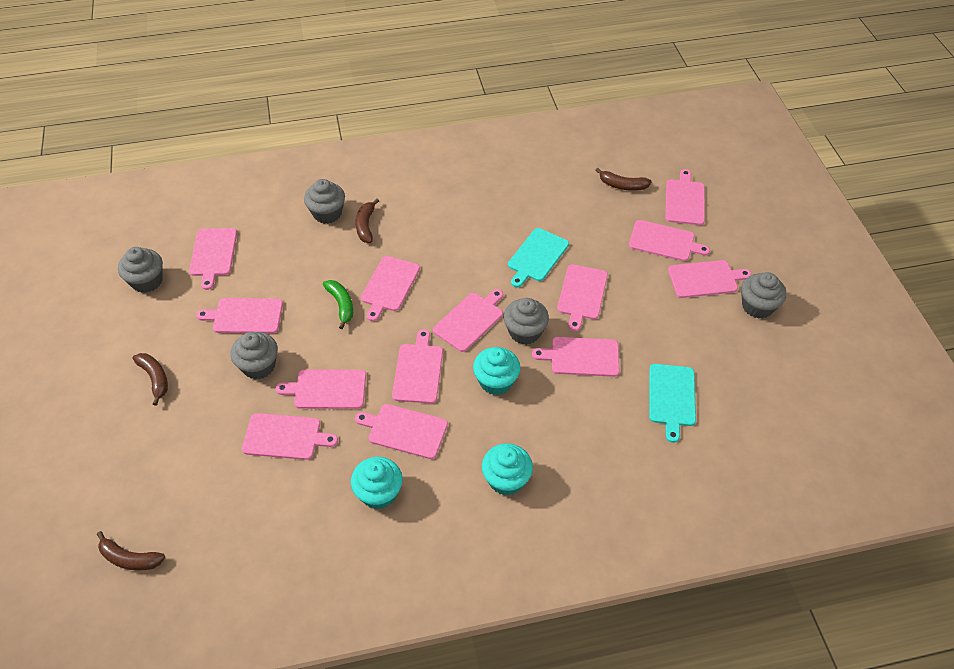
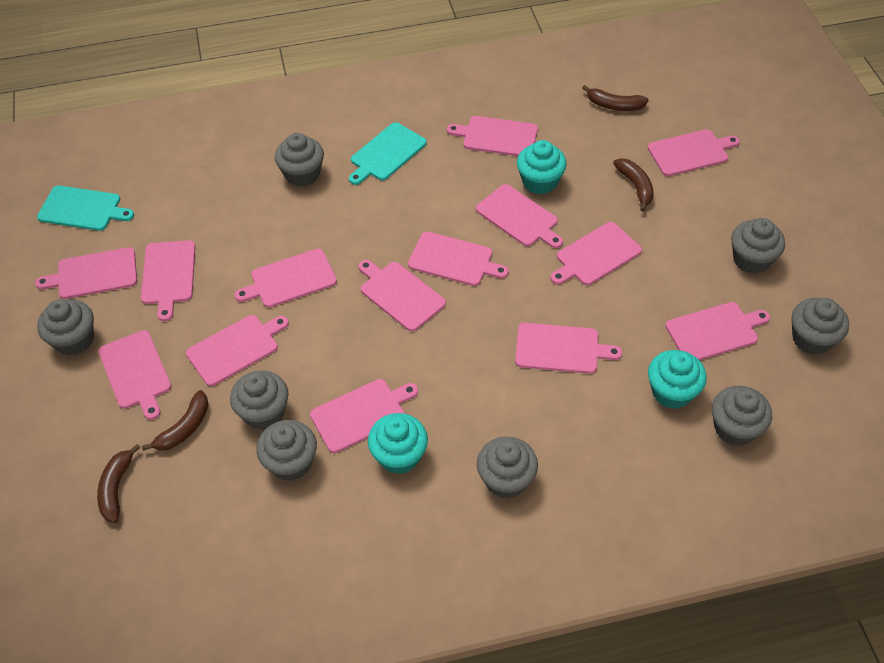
green banana: 1 -> 0
grey cupcake: 5 -> 8
pink cutting board: 13 -> 14

